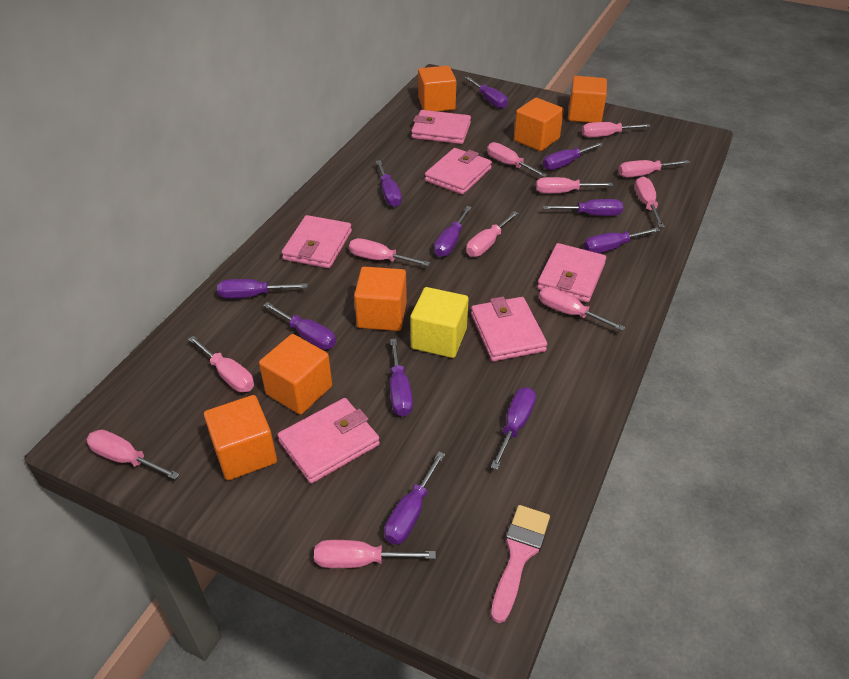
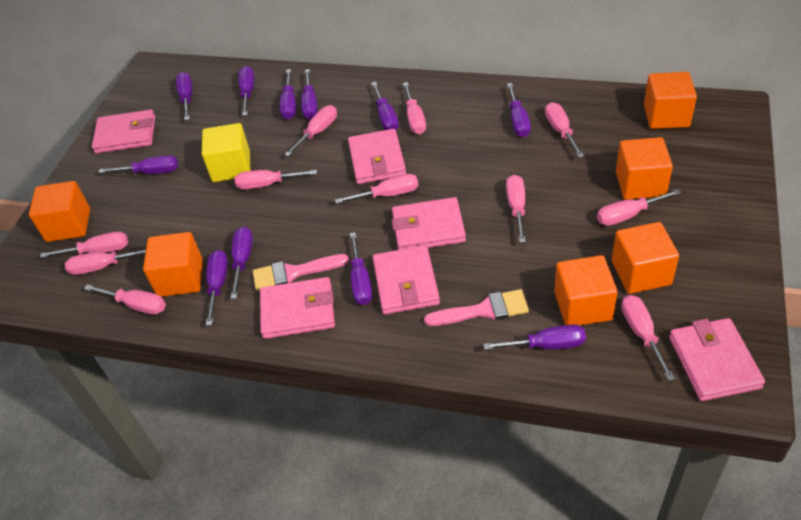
pink brush: 1 -> 2

